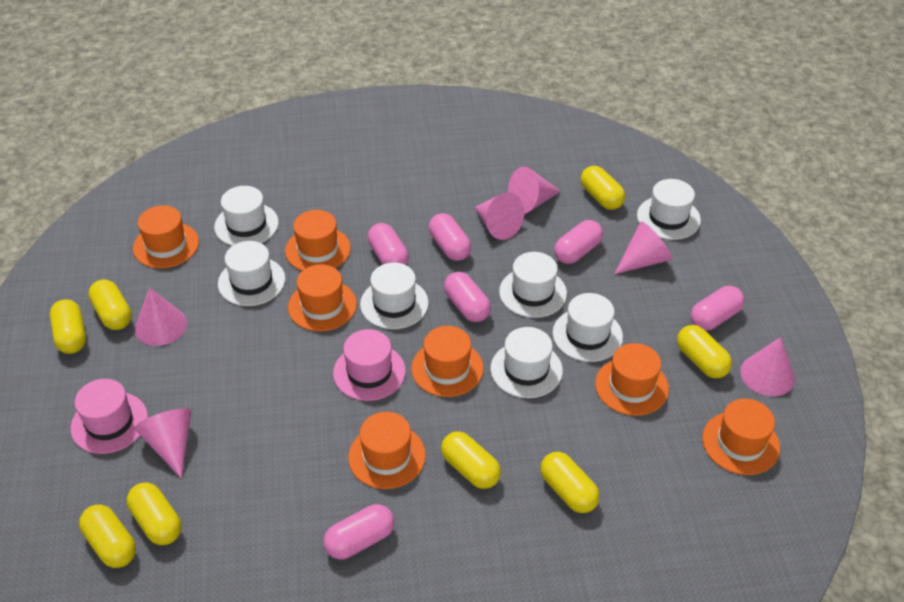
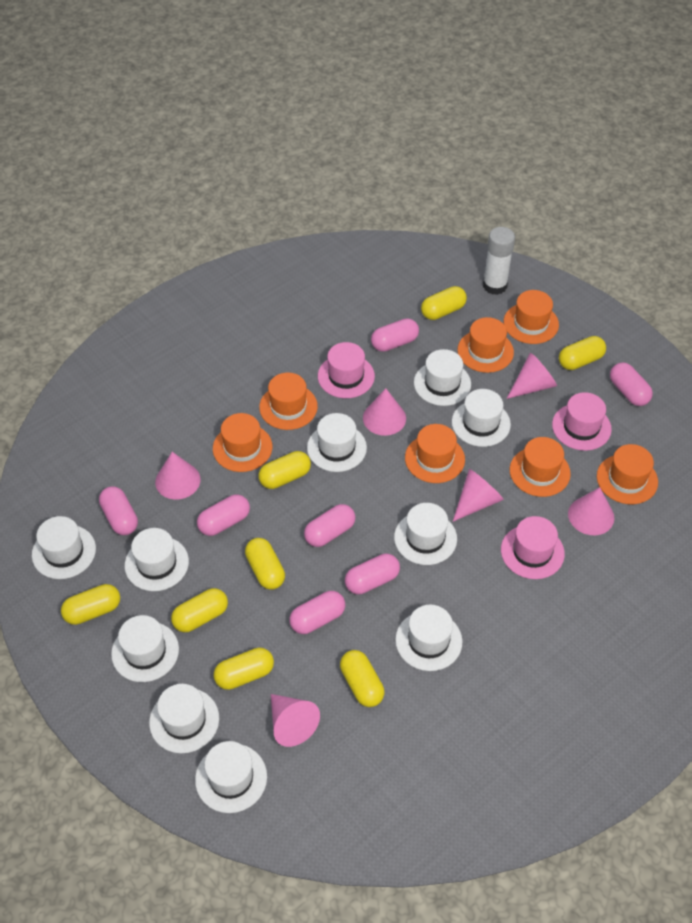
pink capsule: 6 -> 7
pink hat: 2 -> 3
white glue stick: 0 -> 1
white hat: 7 -> 10

